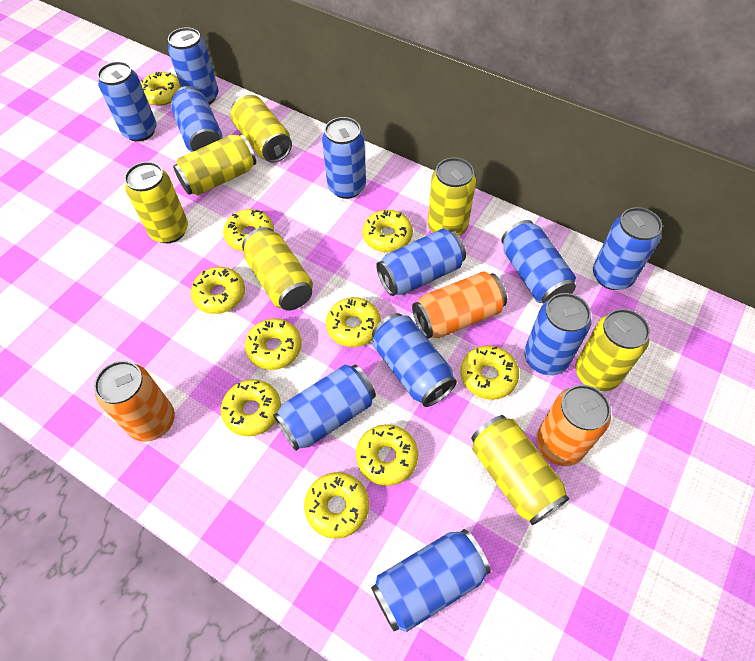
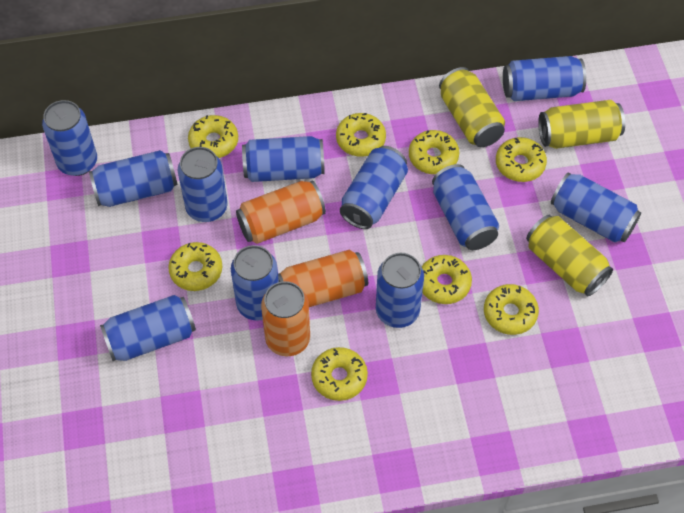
yellow can: 7 -> 3
yellow donut: 10 -> 8

